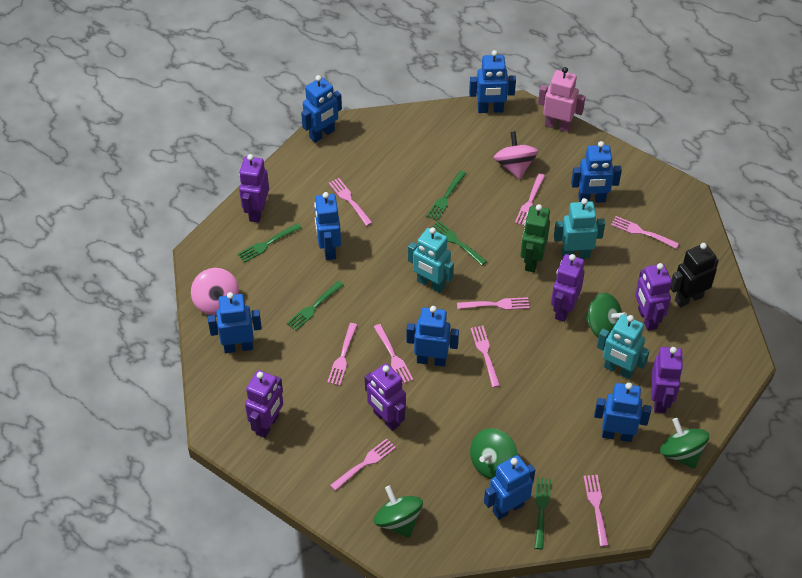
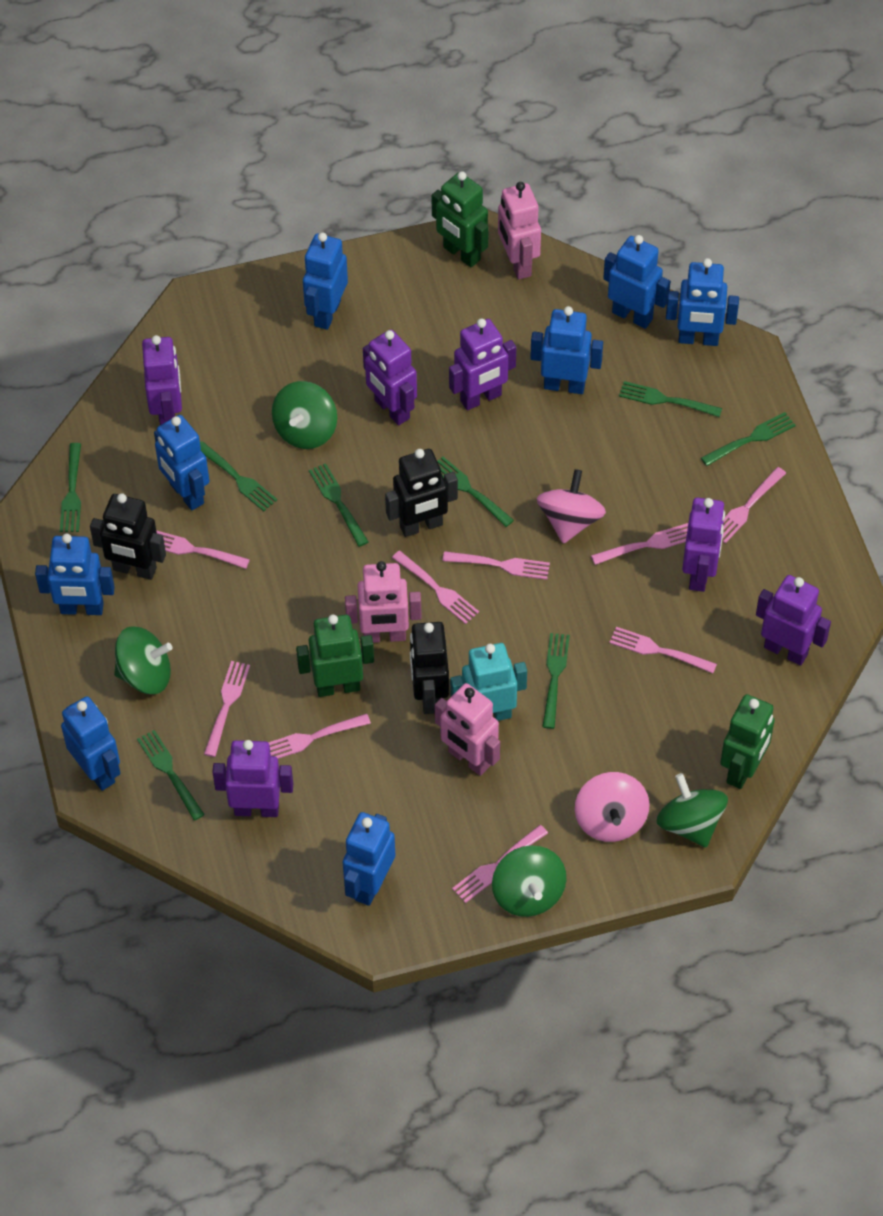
black robot: 1 -> 3
green fork: 5 -> 8
green robot: 1 -> 3
pink robot: 1 -> 3
turquoise robot: 3 -> 1

